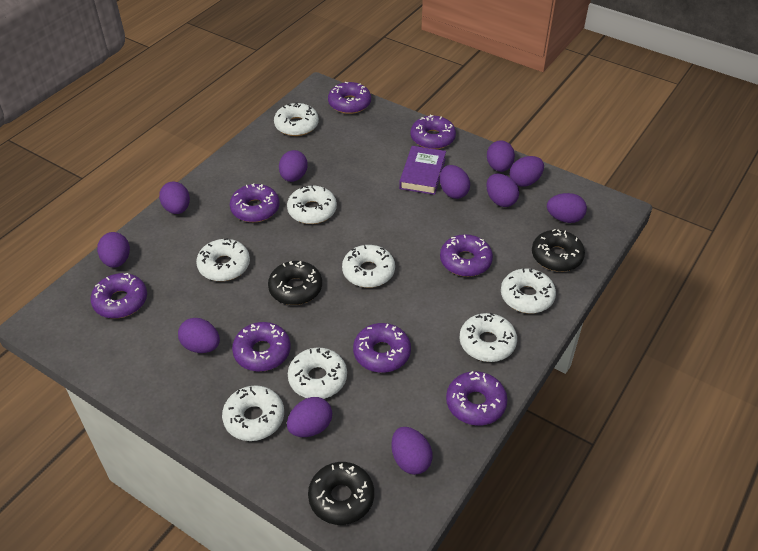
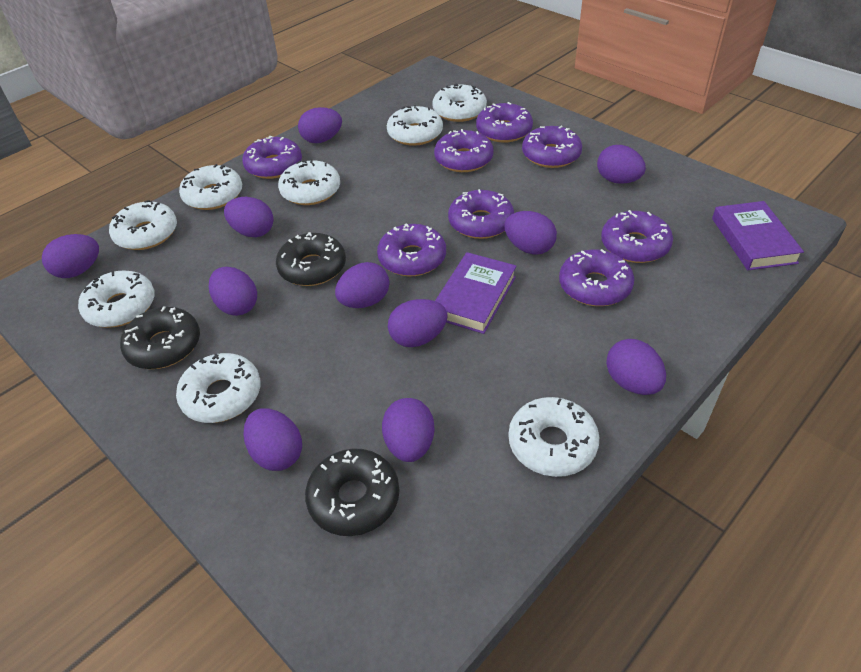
purple book: 1 -> 2

